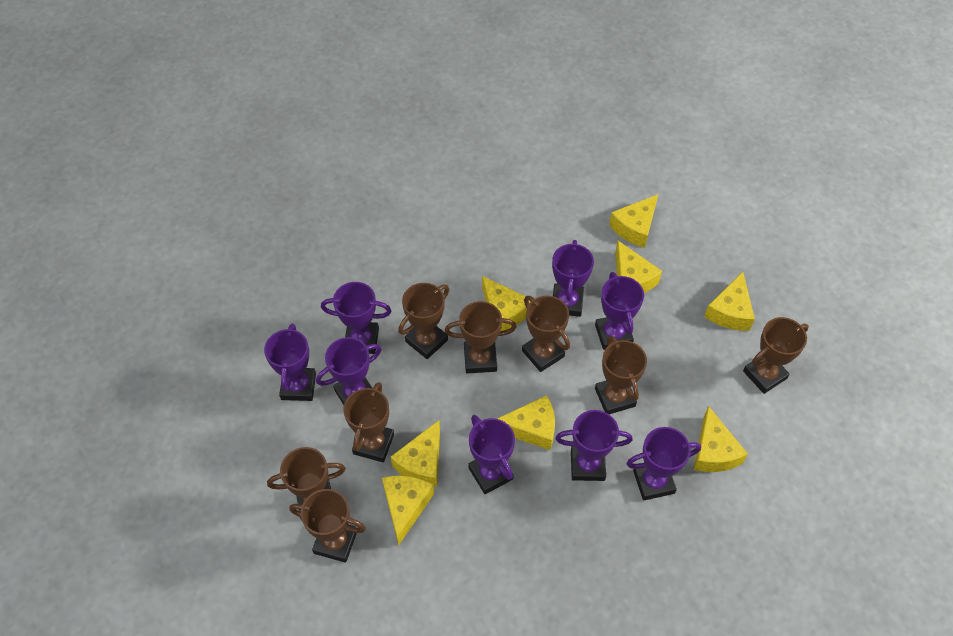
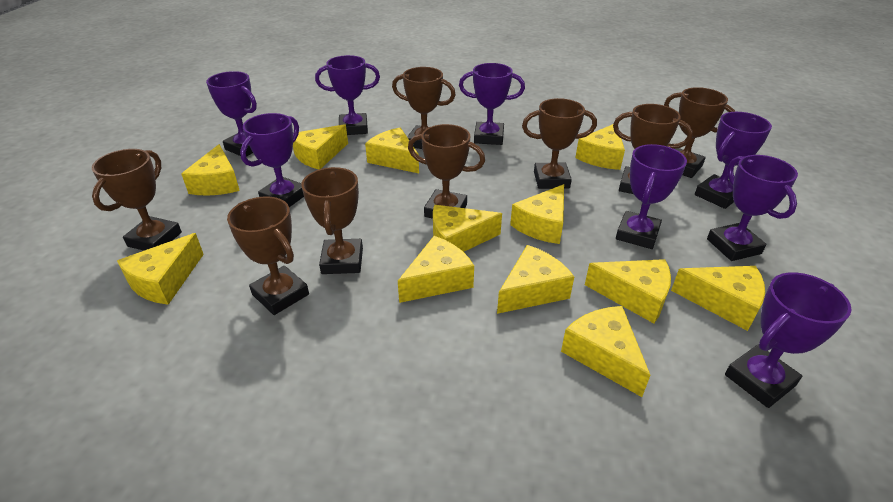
yellow cheese: 8 -> 12

